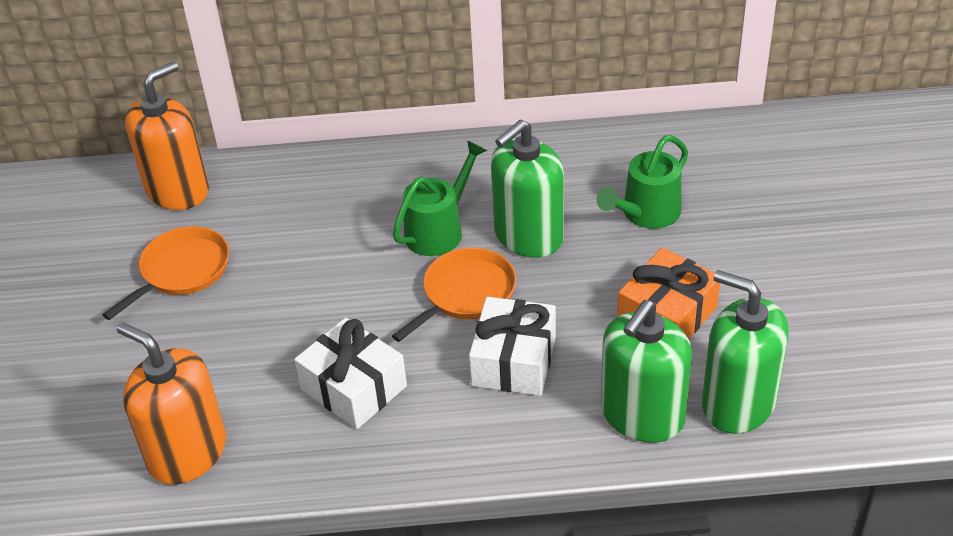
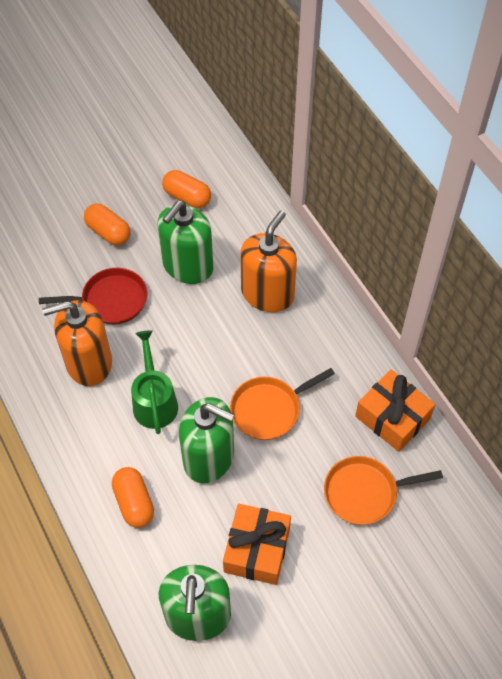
green watering can: 2 -> 1
orange capsule: 0 -> 3
orange gift: 1 -> 2
red pan: 0 -> 1
white gift: 2 -> 0

